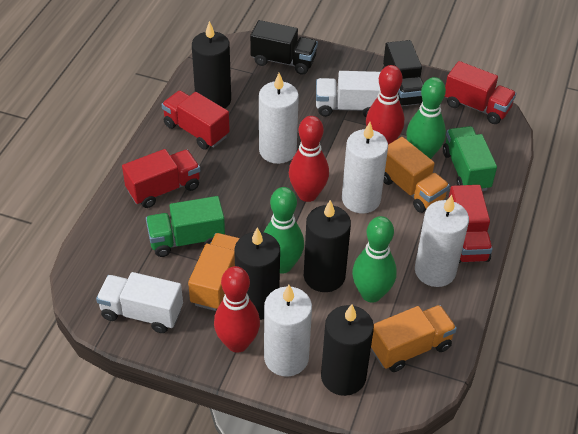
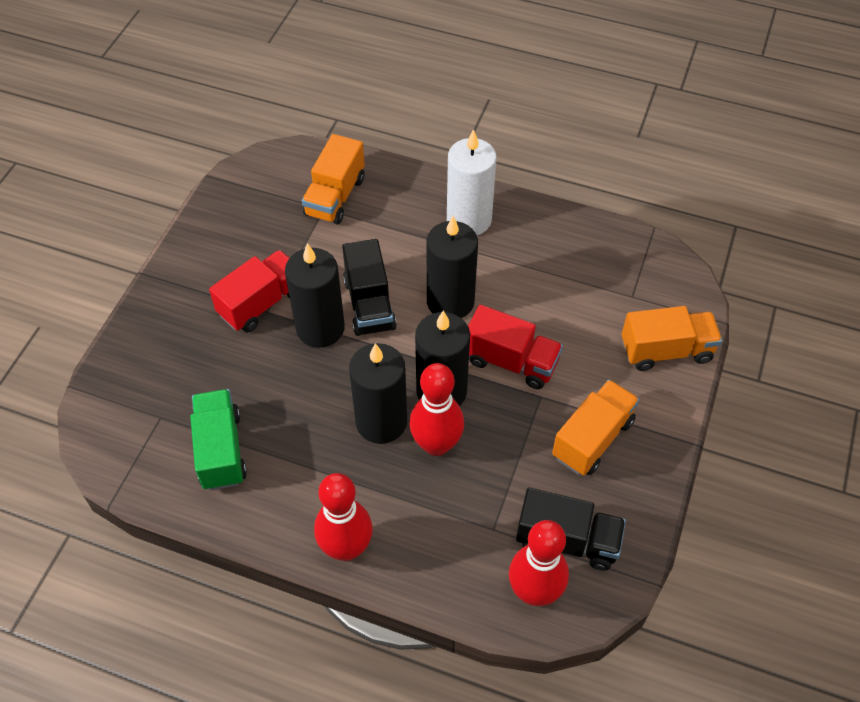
green bowling pin: 3 -> 0
green truck: 2 -> 1
red truck: 4 -> 2
white candle: 4 -> 1
white truck: 2 -> 0

